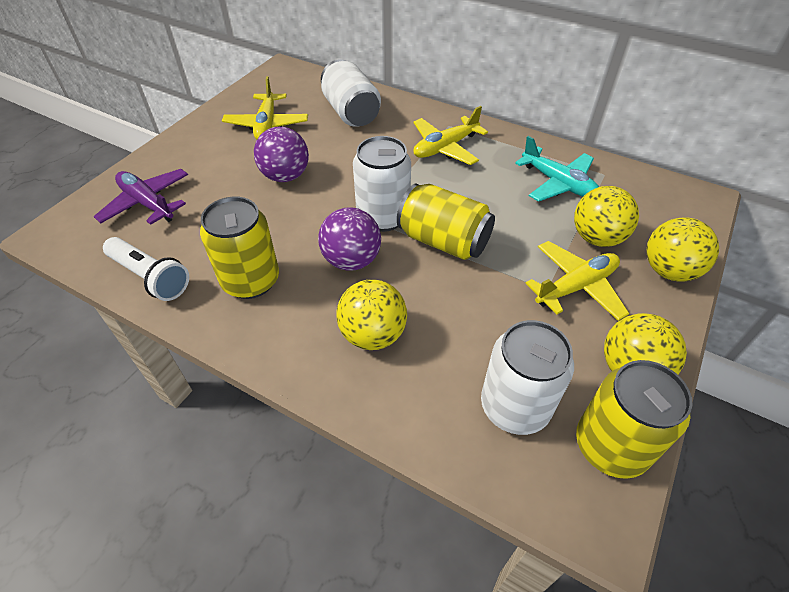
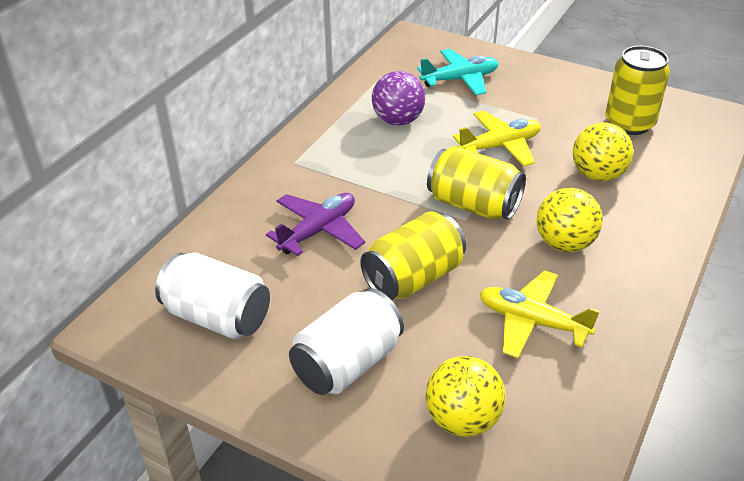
purple ball: 2 -> 1
white can: 3 -> 2
white flashlight: 1 -> 0
yellow ball: 4 -> 3
yellow plane: 3 -> 2

